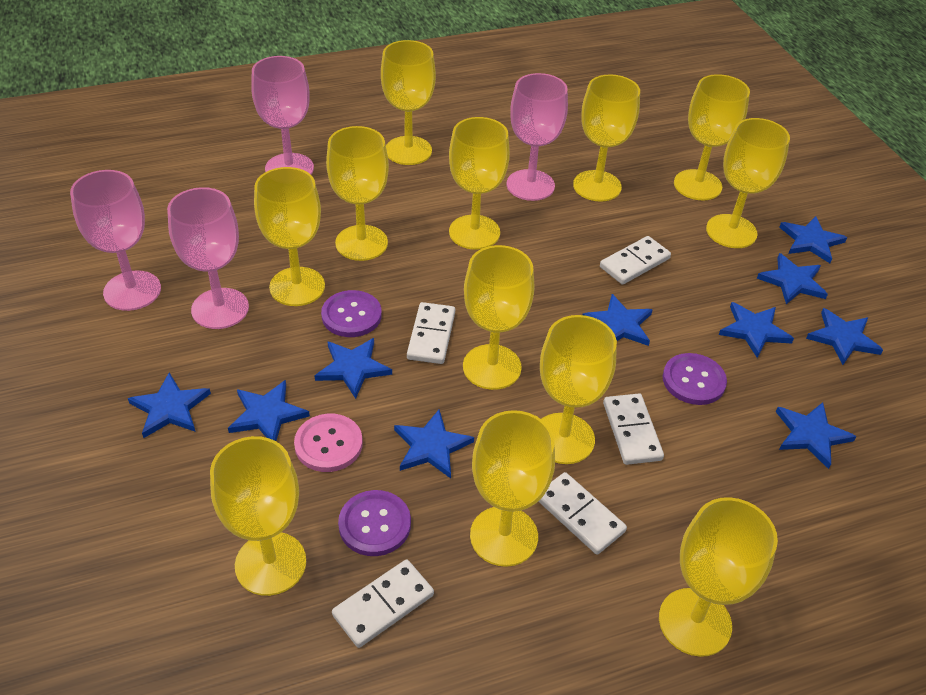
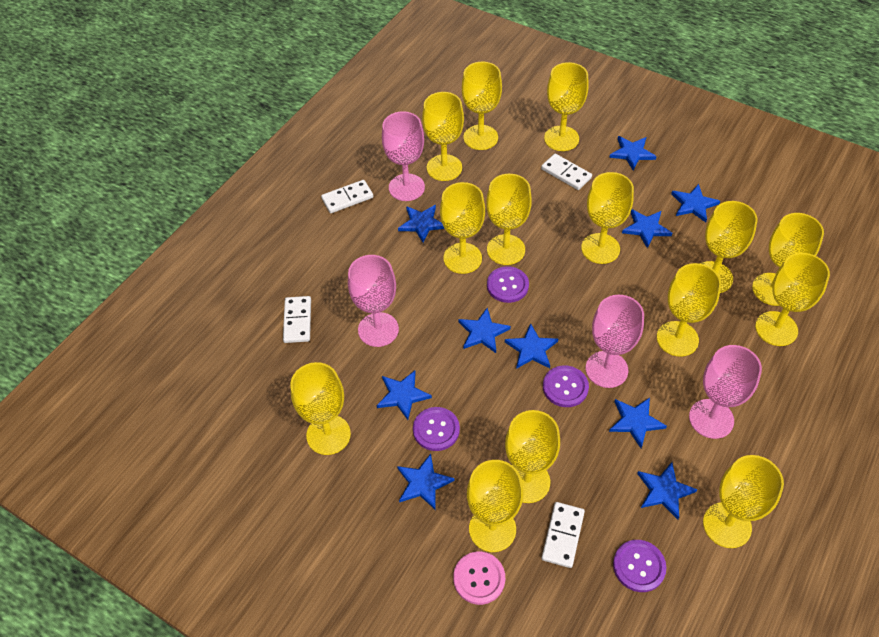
purple button: 3 -> 4
white domino: 5 -> 4
yellow goblet: 12 -> 14

